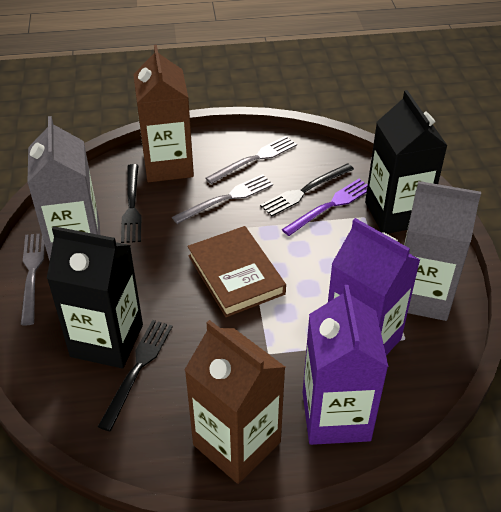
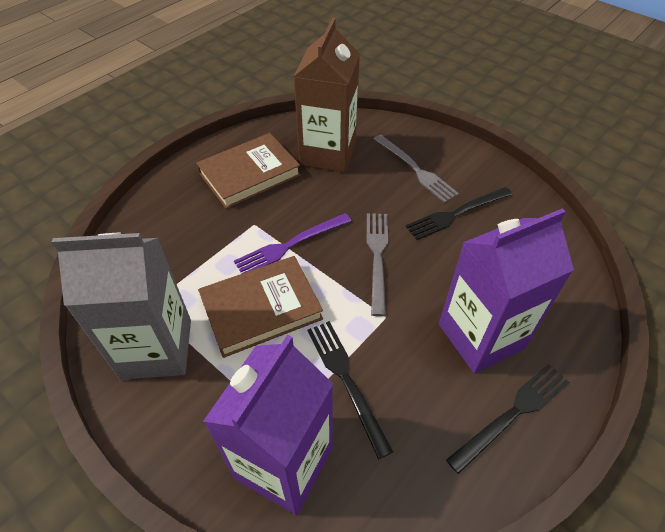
black carton: 2 -> 0
brown book: 1 -> 2
brown carton: 2 -> 1
grey carton: 2 -> 1
grey fork: 3 -> 2

